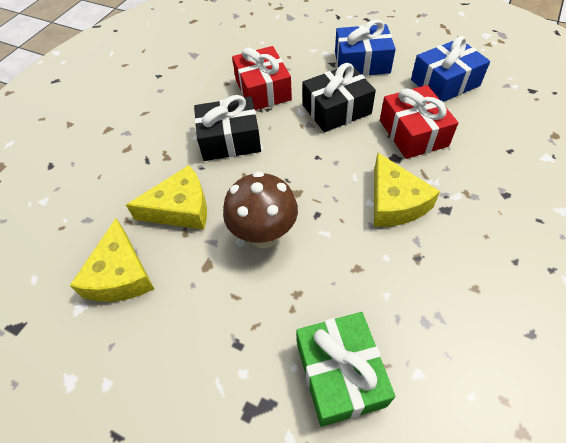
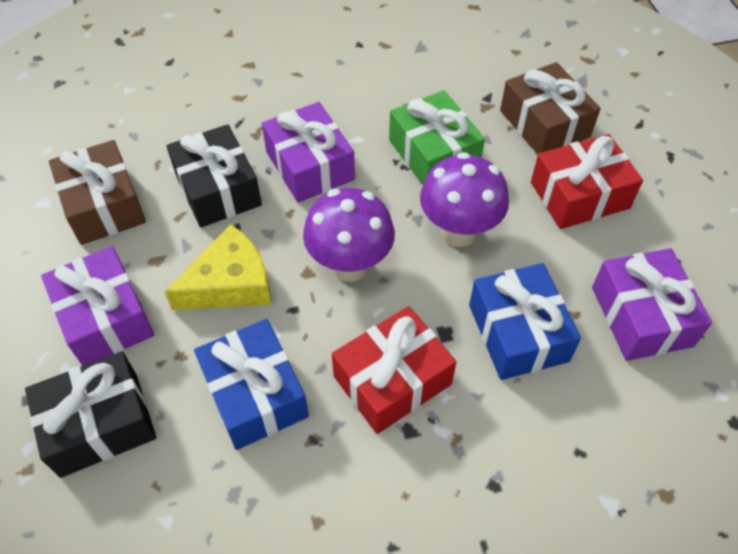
brown gift: 0 -> 2
brown mushroom: 1 -> 0
purple gift: 0 -> 3
purple mushroom: 0 -> 2
yellow cheese: 3 -> 1

